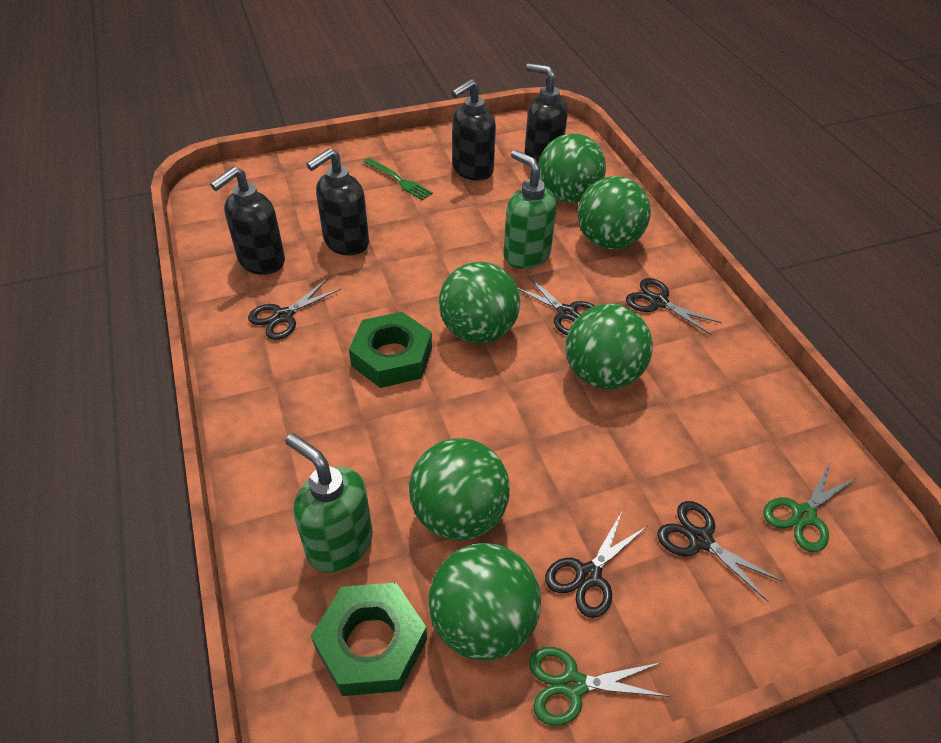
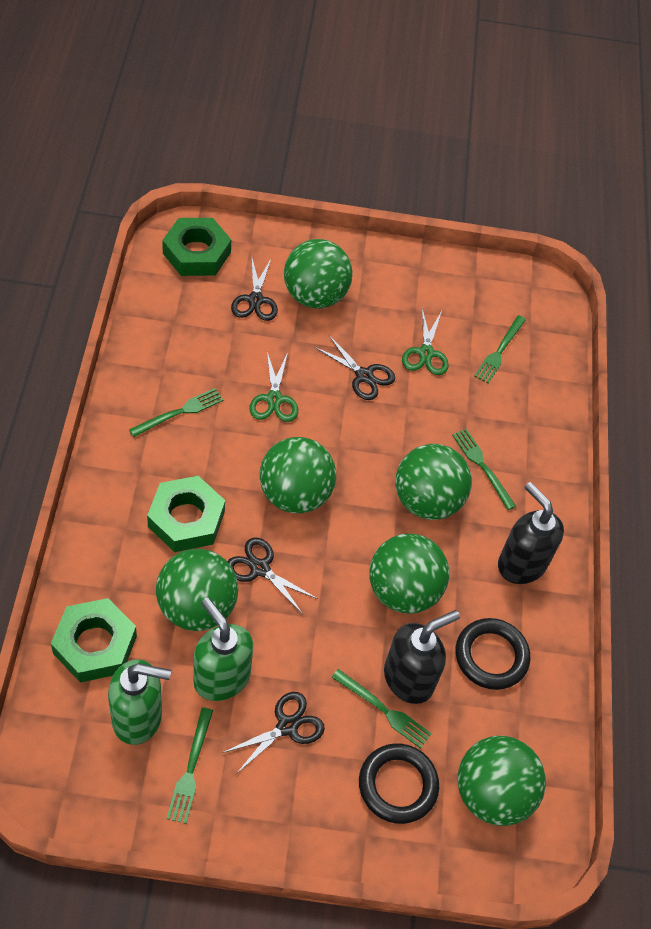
black ring: 0 -> 2
black scissors: 5 -> 4
black soap dispenser: 4 -> 2
green fork: 1 -> 5
green nut: 2 -> 3

